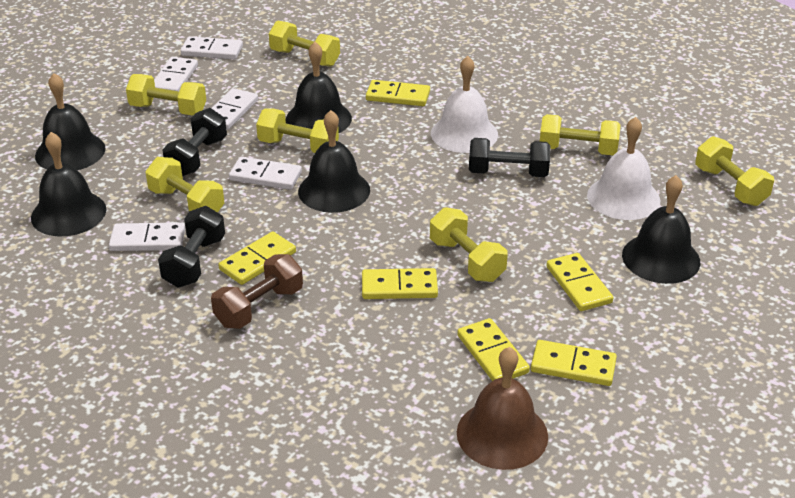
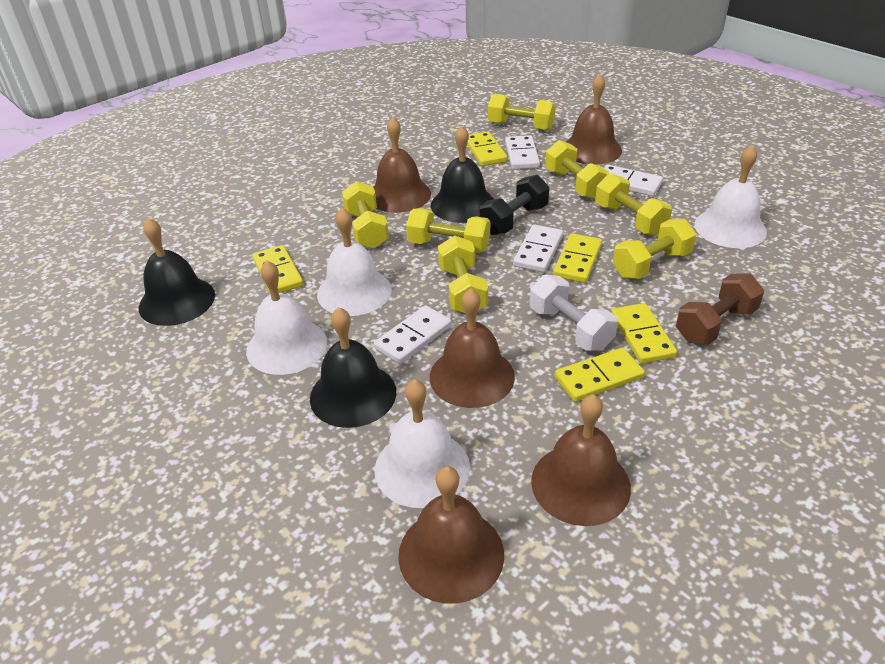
black bell: 5 -> 3
black dumbbell: 3 -> 1
brown bell: 1 -> 5
white bell: 2 -> 4
white domino: 5 -> 4
white dumbbell: 0 -> 1
yellow domino: 6 -> 5

